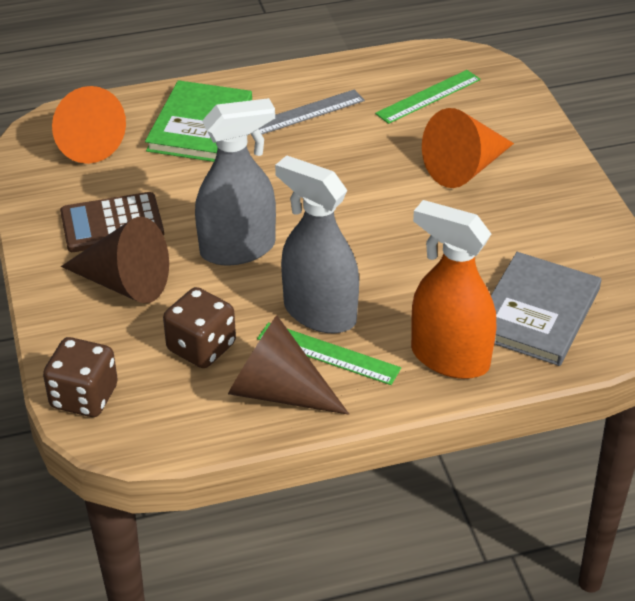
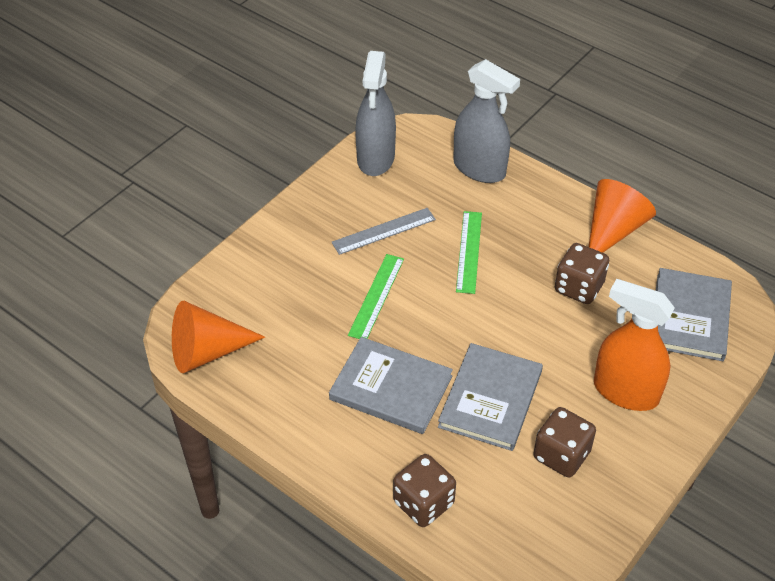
brown calculator: 1 -> 0
brown cone: 2 -> 0
brown dice: 2 -> 3
green book: 1 -> 0
grey book: 1 -> 3

